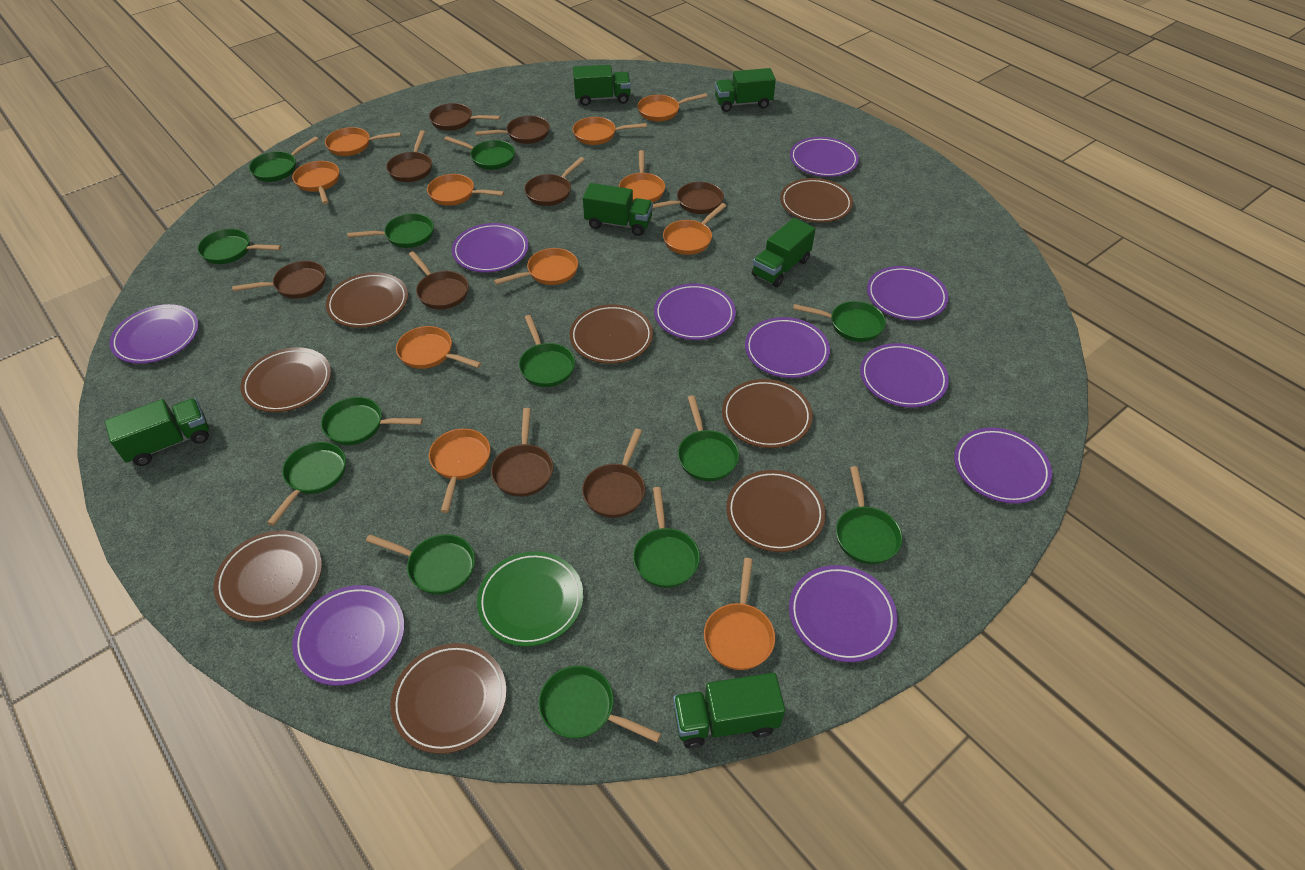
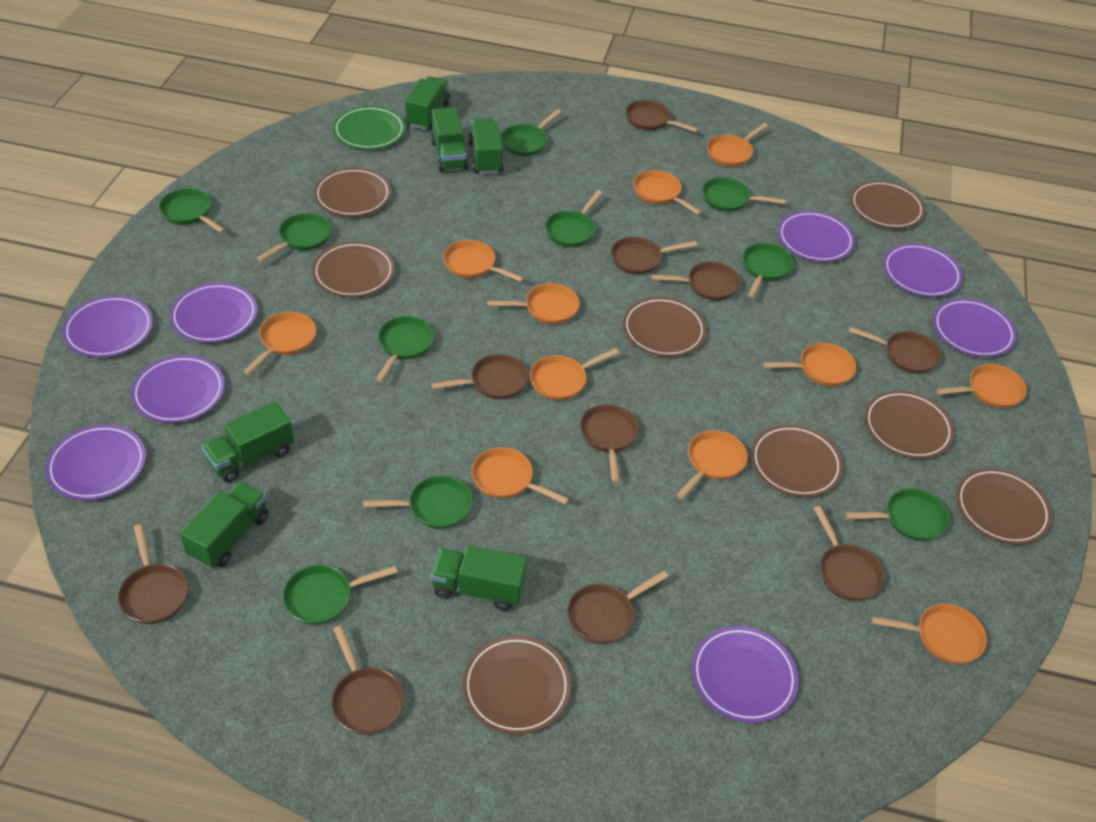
brown pan: 9 -> 10
green pan: 13 -> 10
purple plate: 10 -> 8

